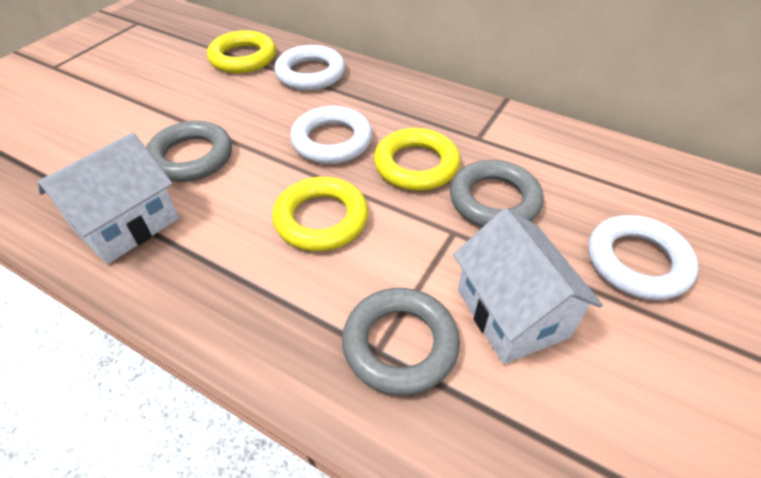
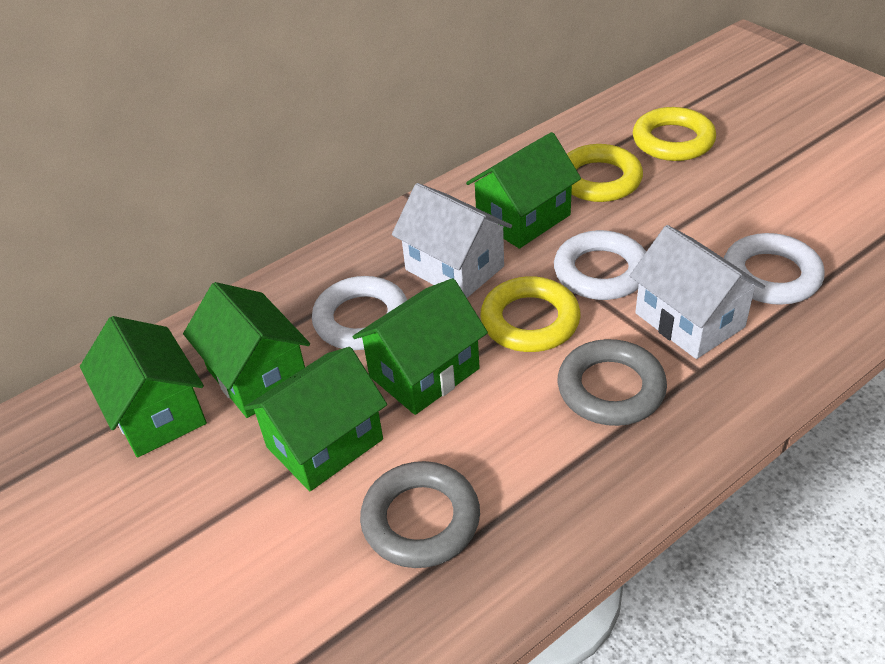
green house: 0 -> 5
grey ring: 3 -> 2

